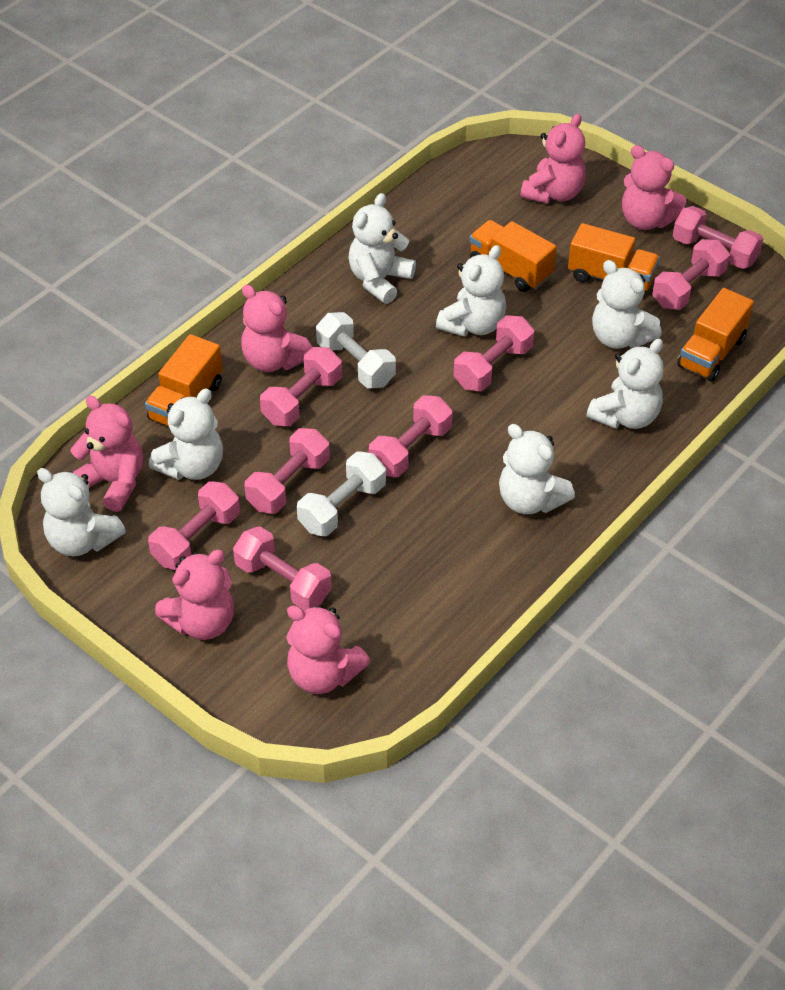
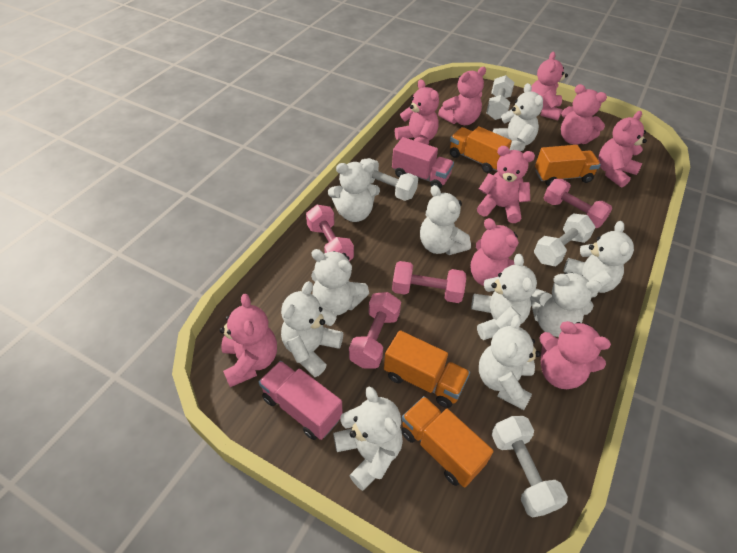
pink dumbbell: 8 -> 4
pink teddy bear: 6 -> 9
pink truck: 0 -> 2
white dumbbell: 2 -> 4
white teddy bear: 7 -> 10

